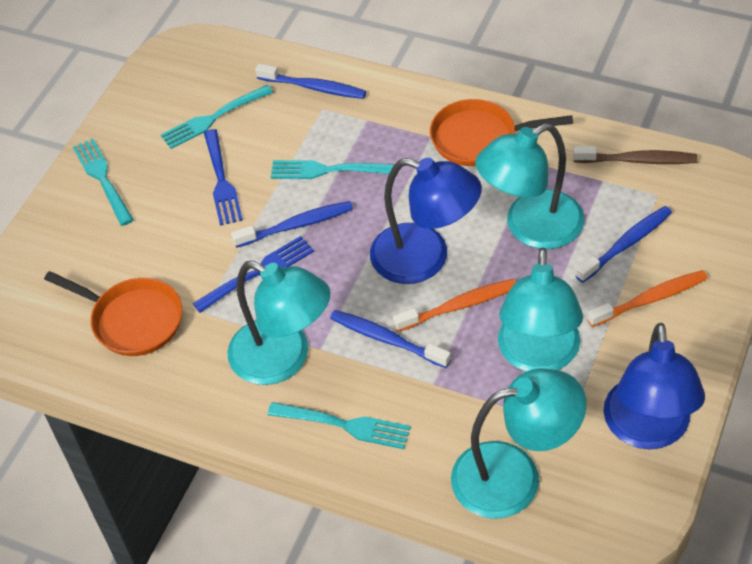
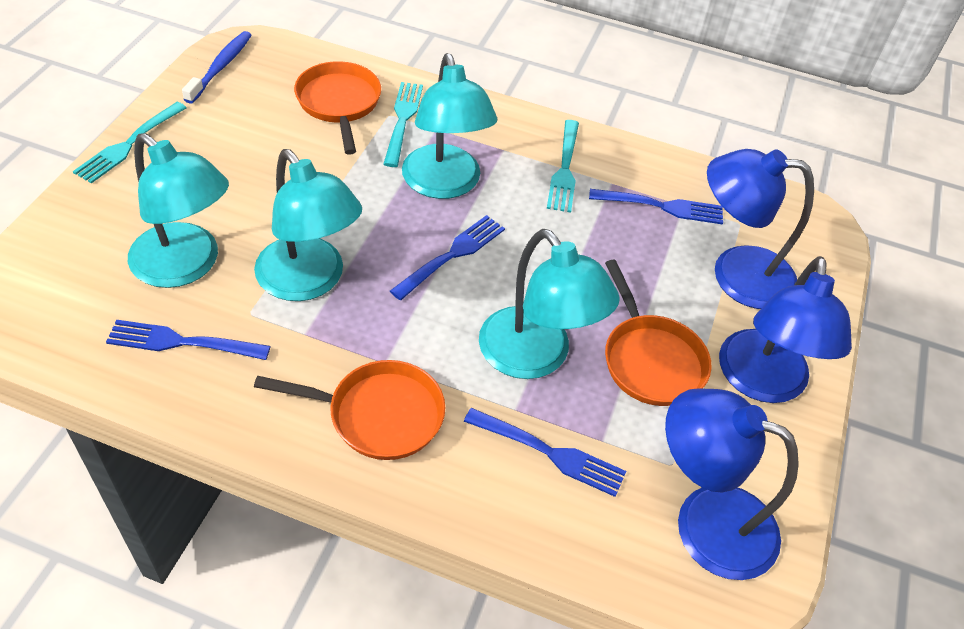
blue fork: 2 -> 4
blue lamp: 2 -> 3
blue toothbrush: 4 -> 1
brown toothbrush: 1 -> 0
orange pan: 2 -> 3
orange toothbrush: 2 -> 0
turquoise fork: 4 -> 3

